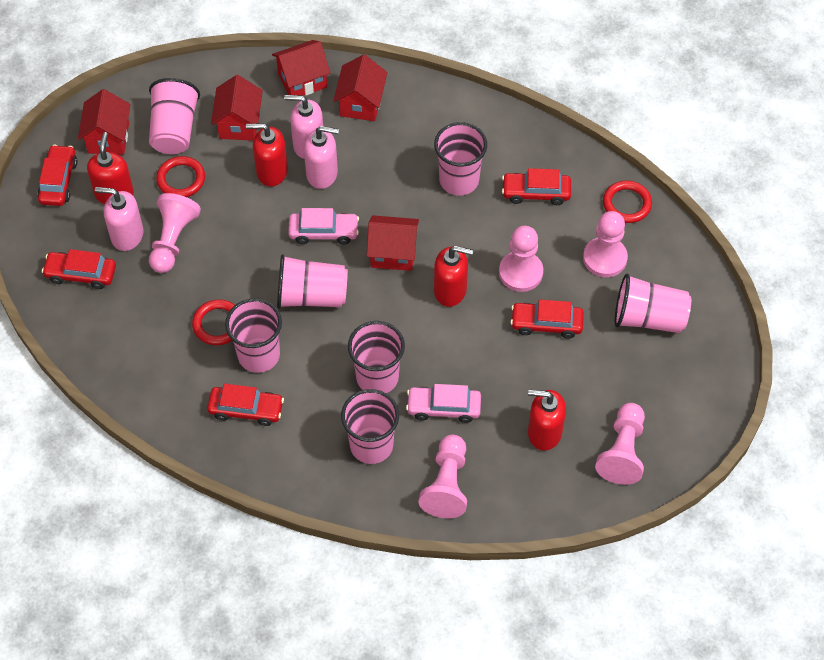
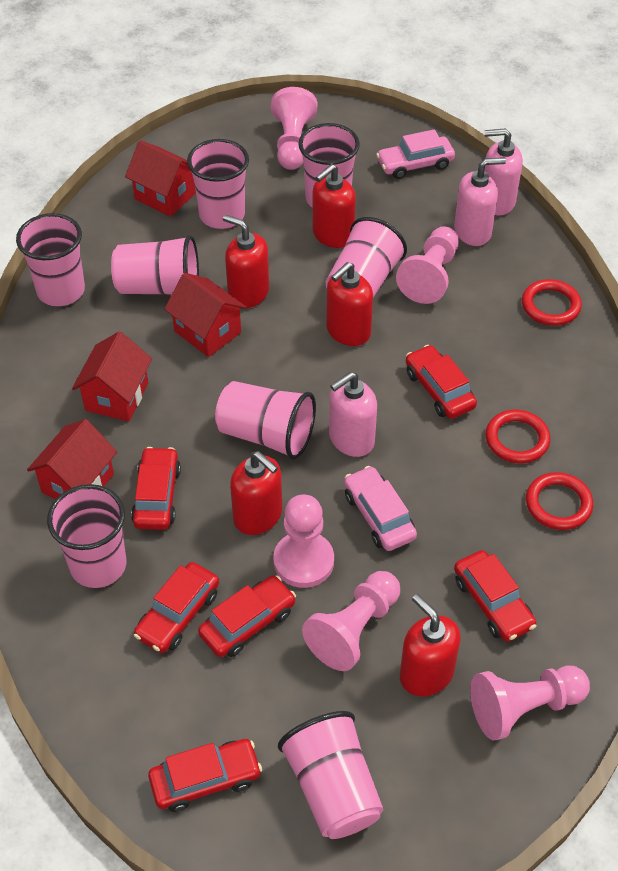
pink cup: 7 -> 8
red car: 5 -> 6
red house: 5 -> 4
red soap dispenser: 4 -> 5

